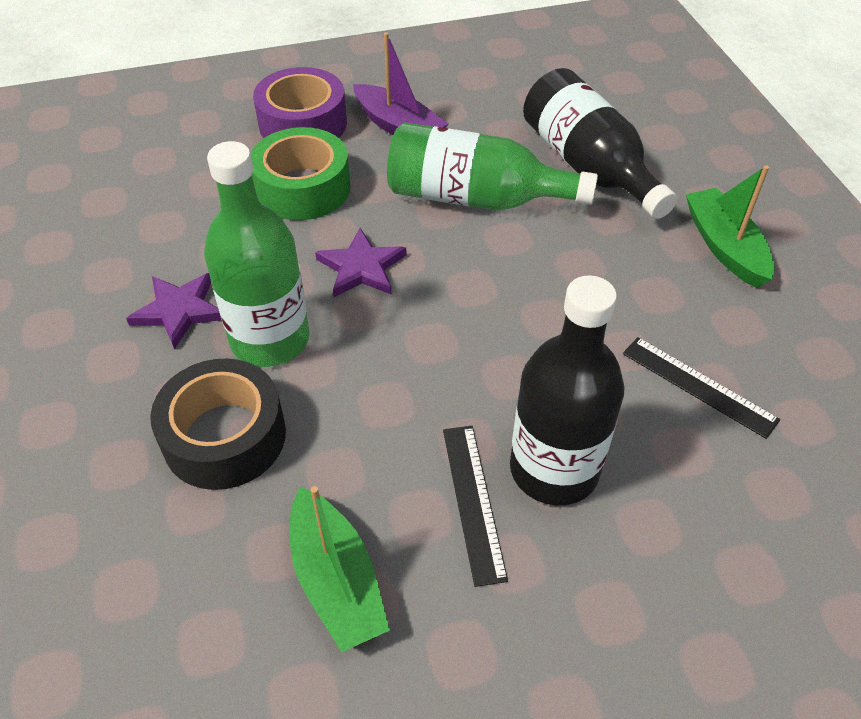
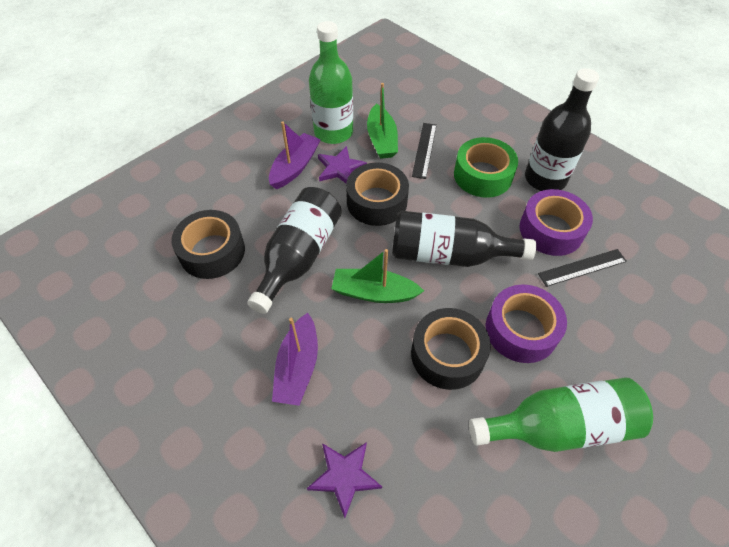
black bottle: 2 -> 3
black tape: 1 -> 3
purple boat: 1 -> 2
purple tape: 1 -> 2

